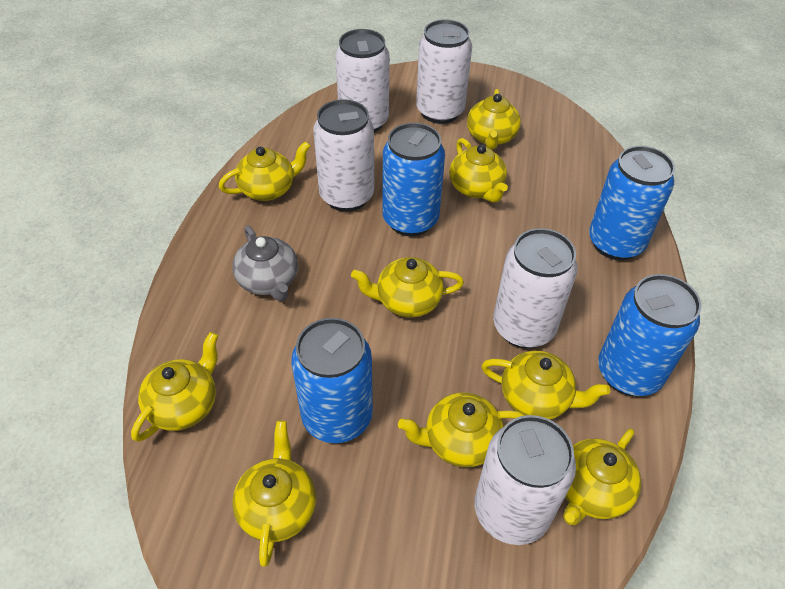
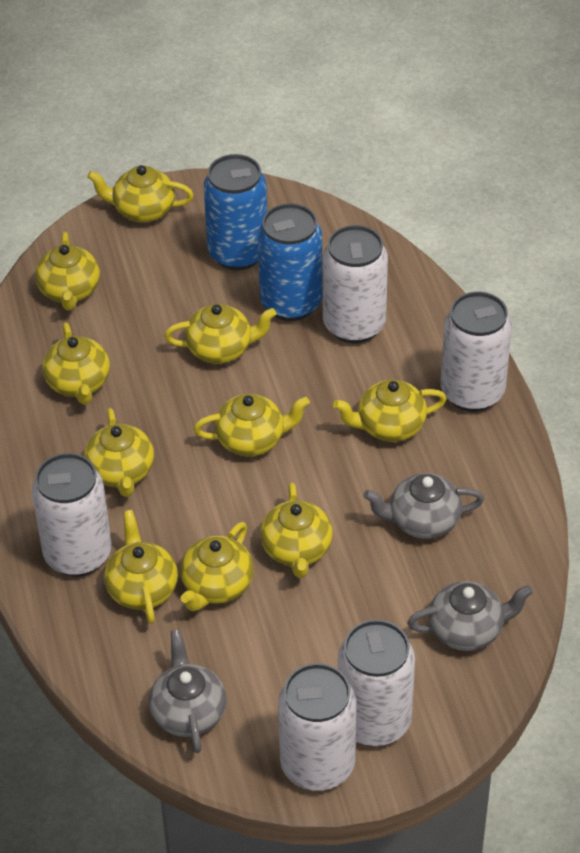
blue can: 4 -> 2
grey teapot: 1 -> 3
yellow teapot: 9 -> 10

